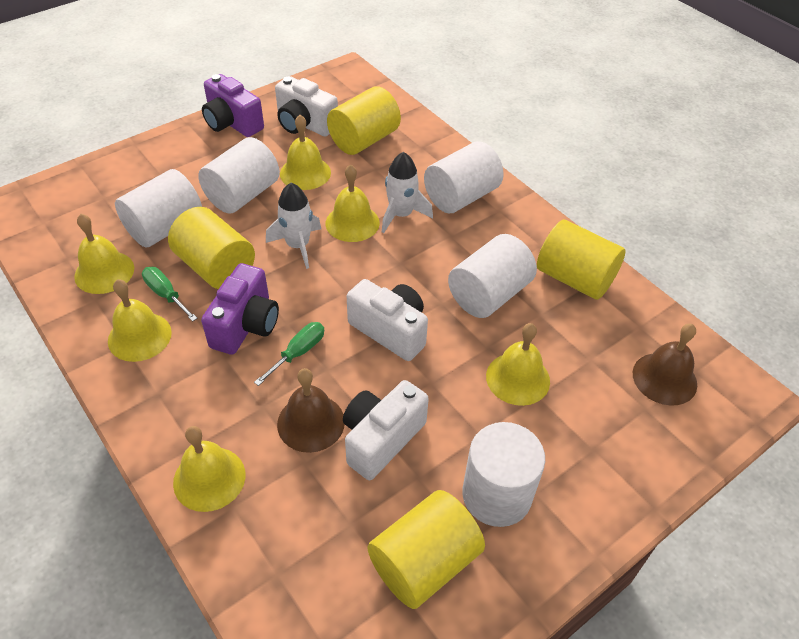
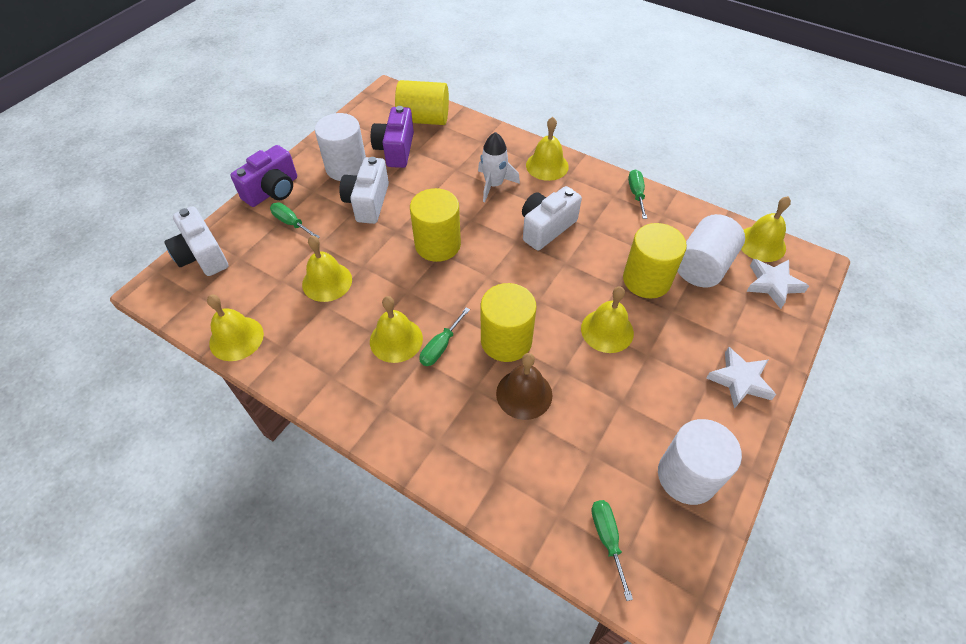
brown bell: 2 -> 1
green screwdriver: 2 -> 4
white cylinder: 5 -> 3
white rocket: 2 -> 1
white star: 0 -> 2

